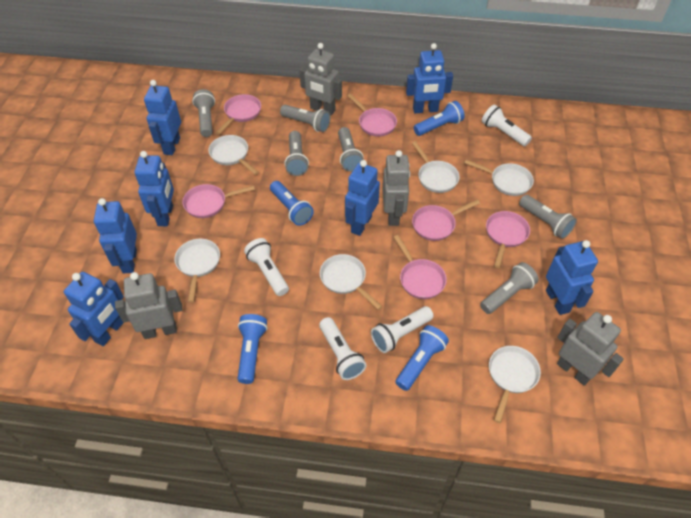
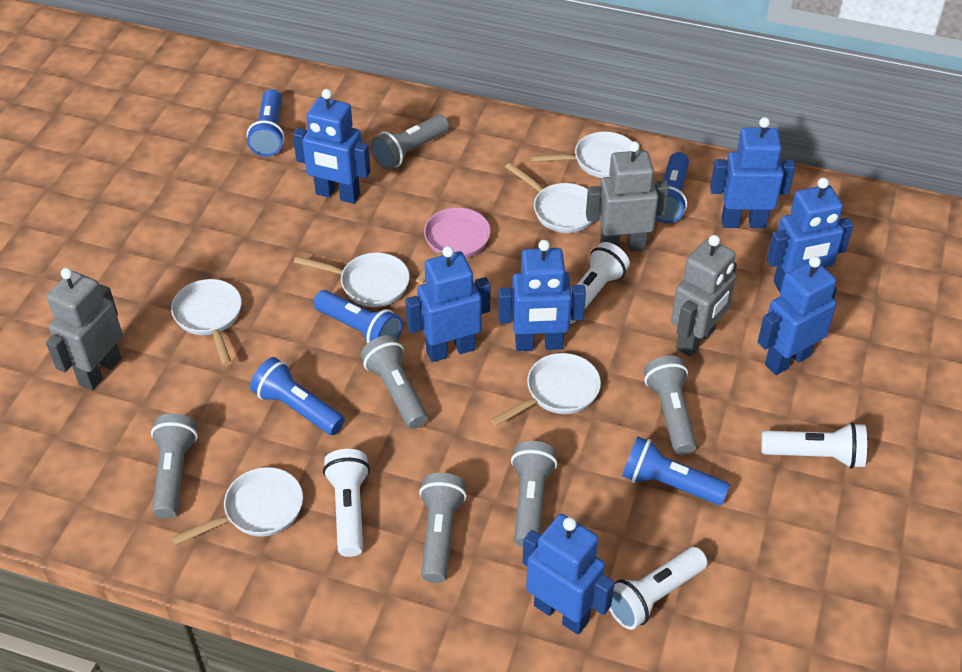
blue flashlight: 4 -> 5
grey robot: 4 -> 3
pink pan: 6 -> 1

